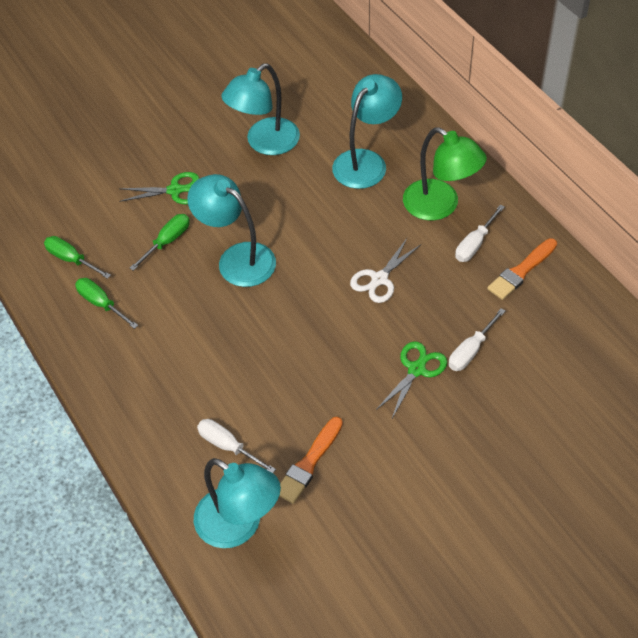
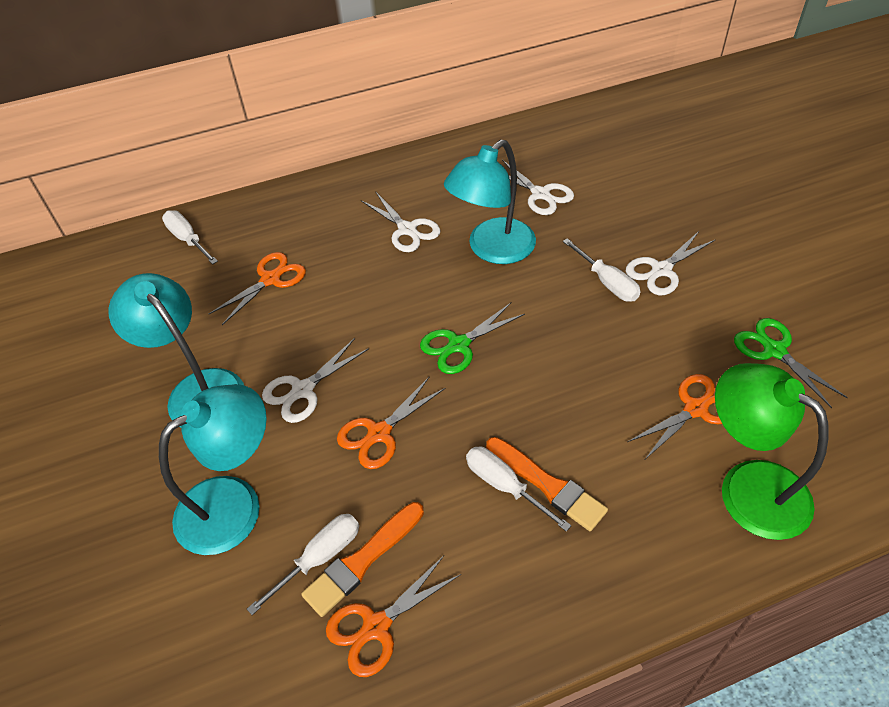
green screwdriver: 3 -> 0
orange scissors: 0 -> 4
turquoise lamp: 4 -> 3
white scissors: 1 -> 4
white screwdriver: 3 -> 4

